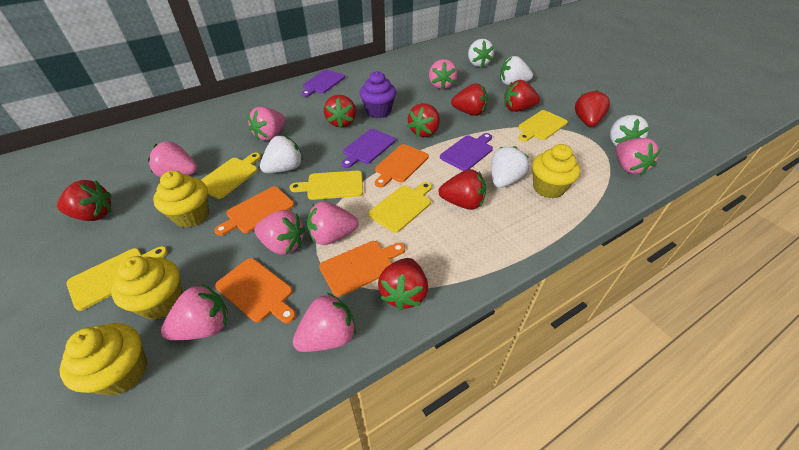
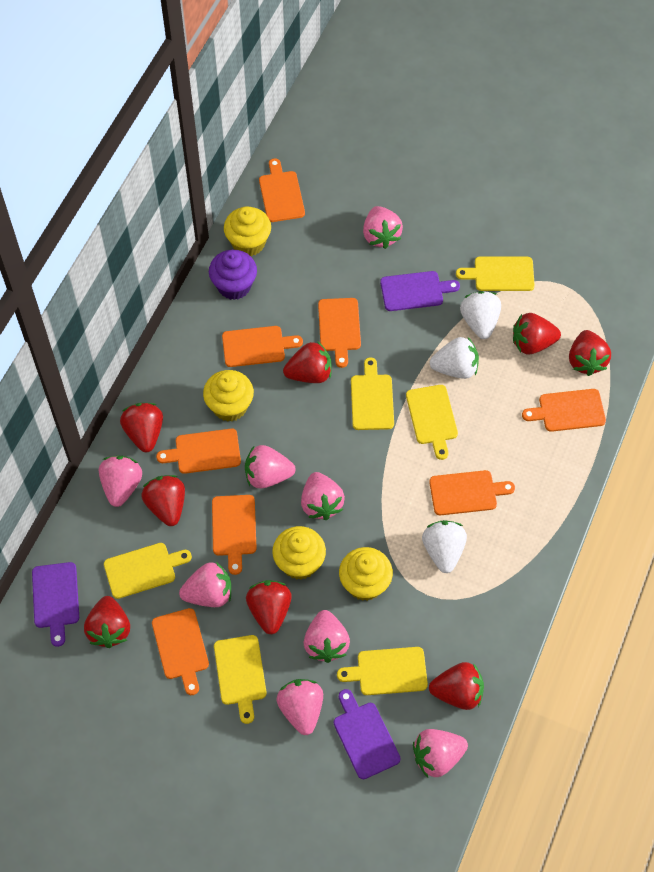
orange cutting board: 4 -> 8
white strawberry: 5 -> 3
yellow cutting board: 5 -> 6

